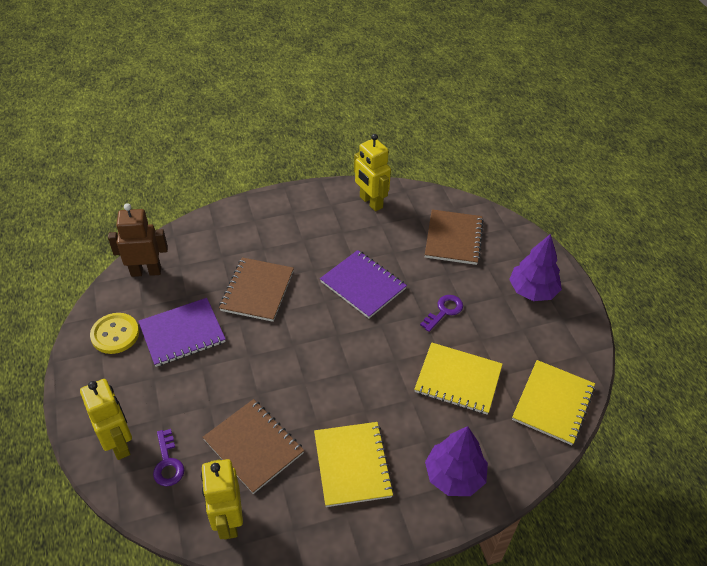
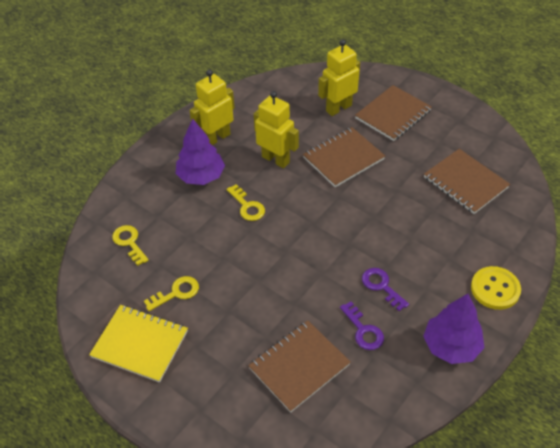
brown notebook: 3 -> 4
brown robot: 1 -> 0
purple notebook: 2 -> 0
yellow key: 0 -> 3
yellow notebook: 3 -> 1

